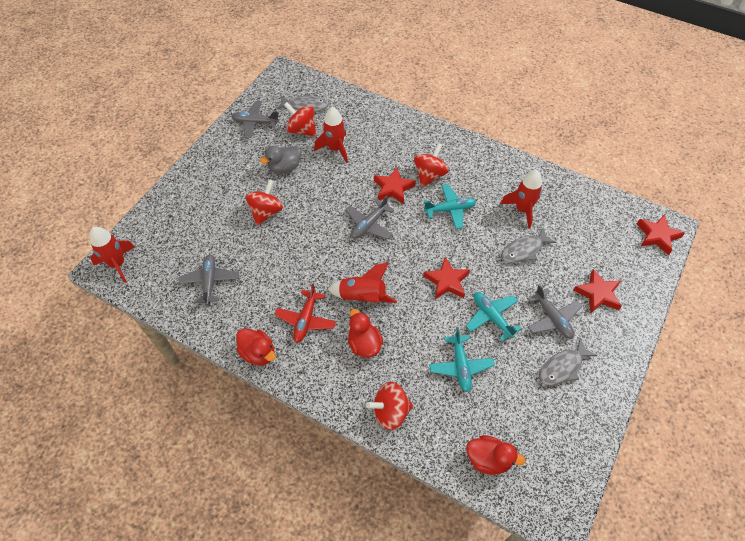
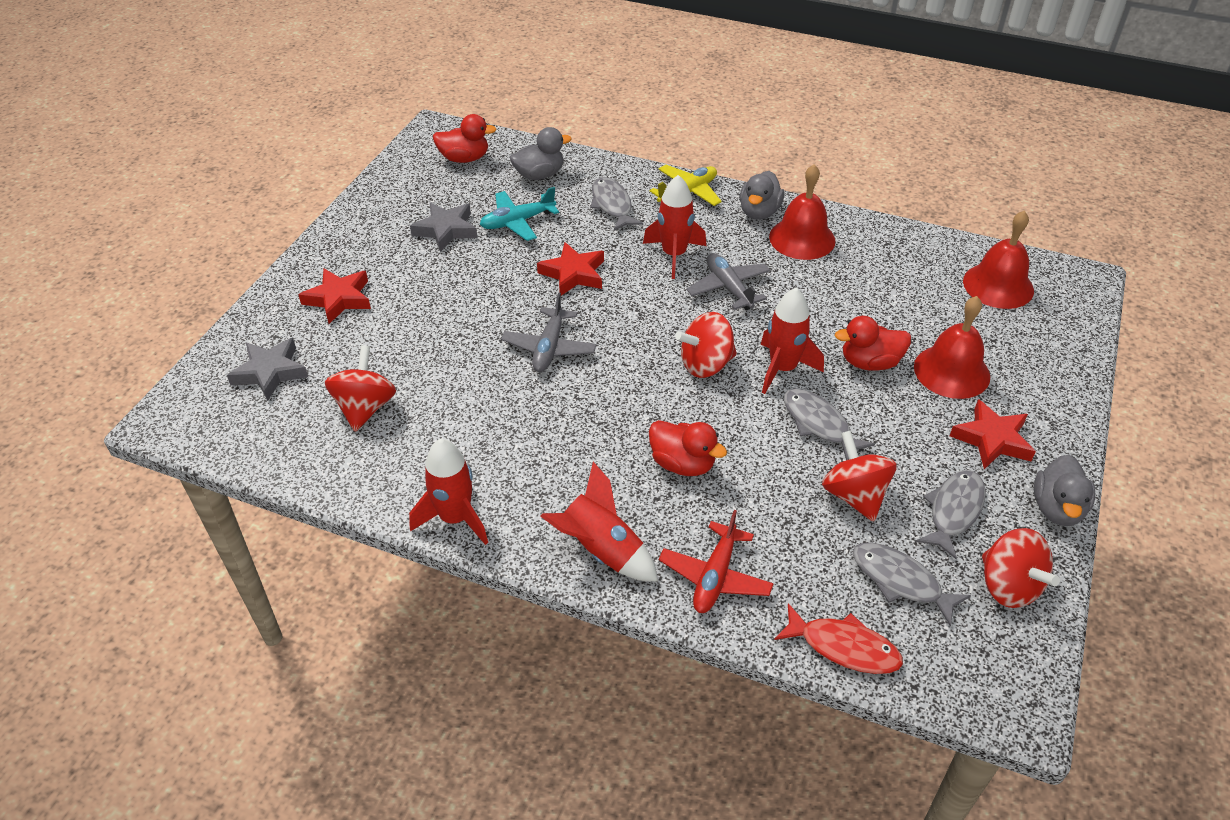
grey duck: 1 -> 3
grey fish: 3 -> 4
grey plane: 4 -> 2
grey star: 0 -> 2
red bell: 0 -> 3
red fish: 0 -> 1
red star: 4 -> 3
turquoise plane: 3 -> 1
yellow plane: 0 -> 1

